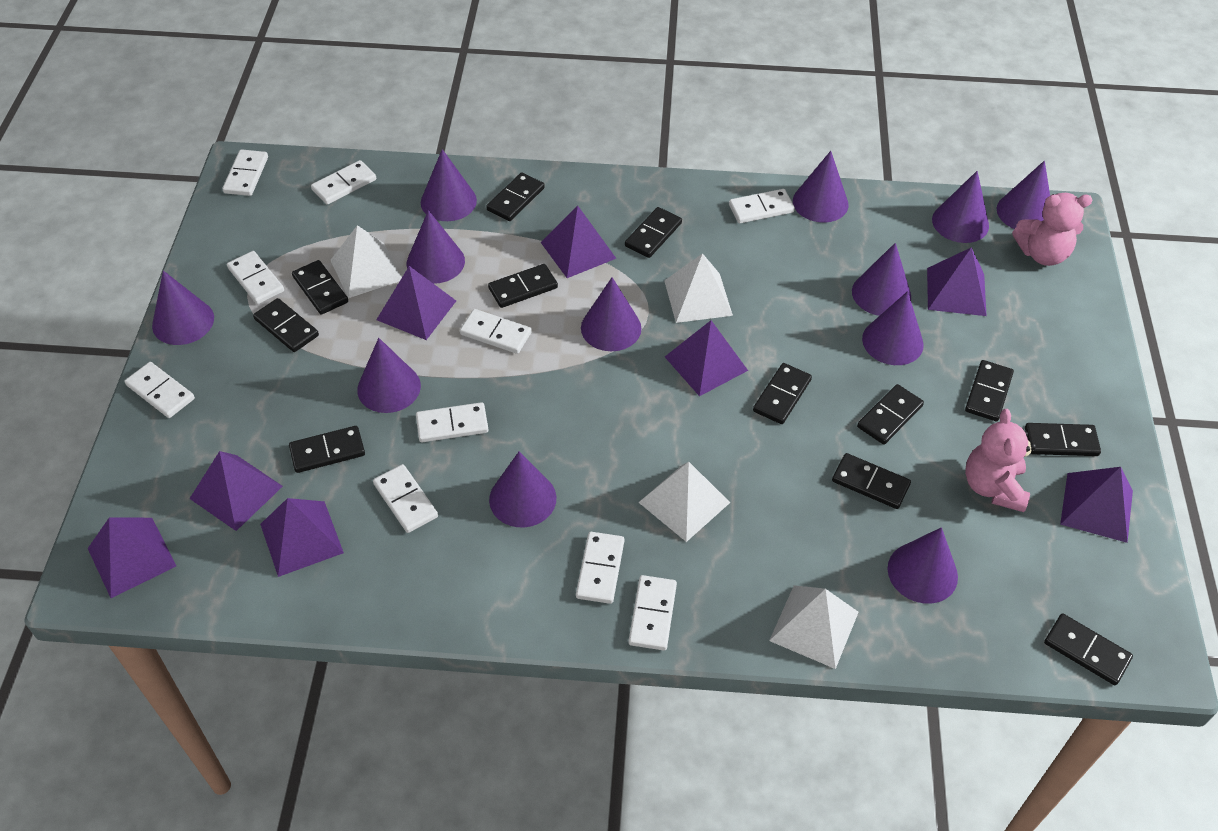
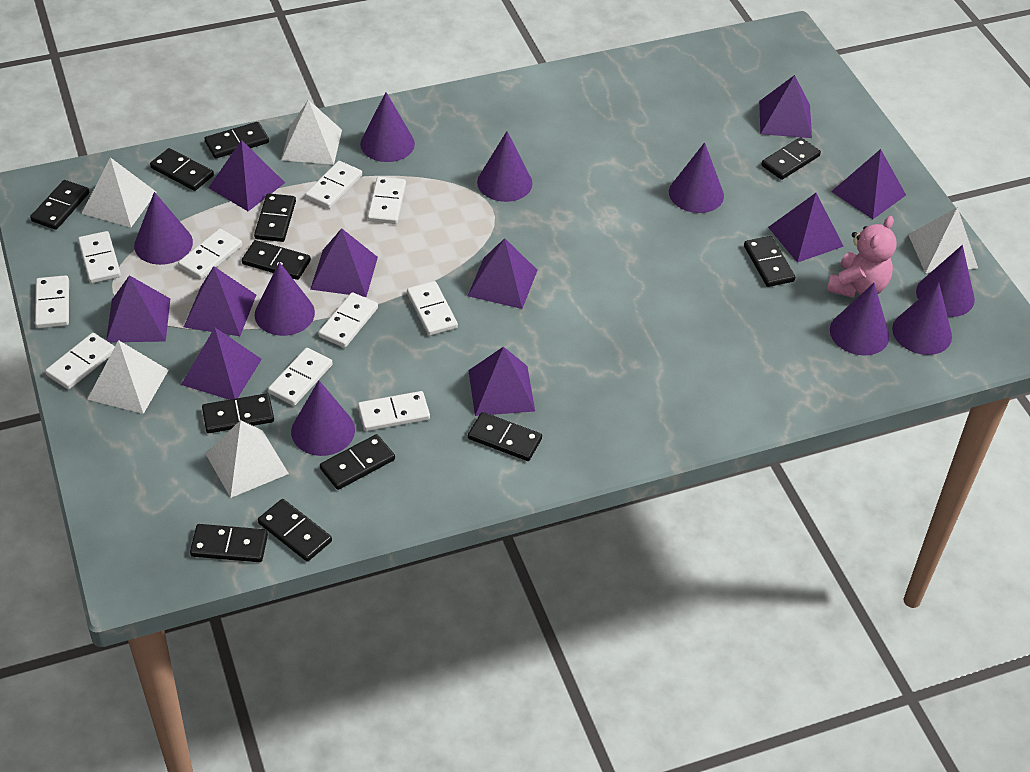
pink teddy bear: 2 -> 1
purple cone: 12 -> 9
purple pyramid: 8 -> 10
white pyramid: 4 -> 5

